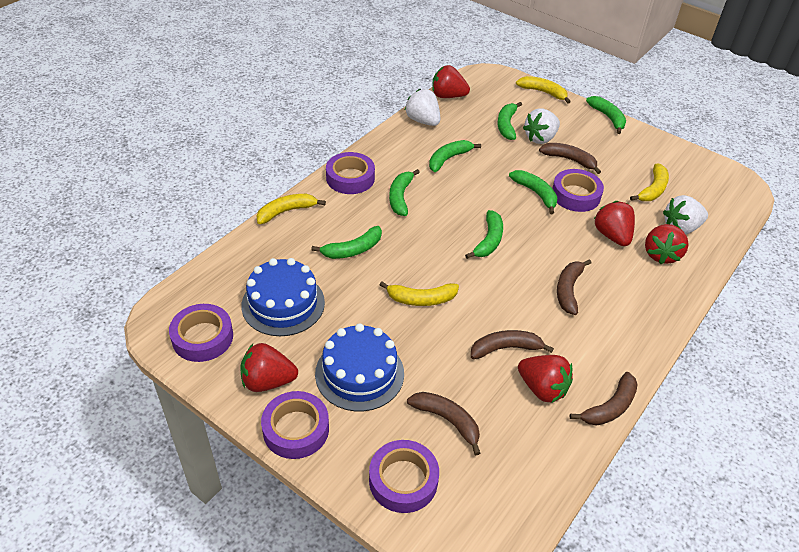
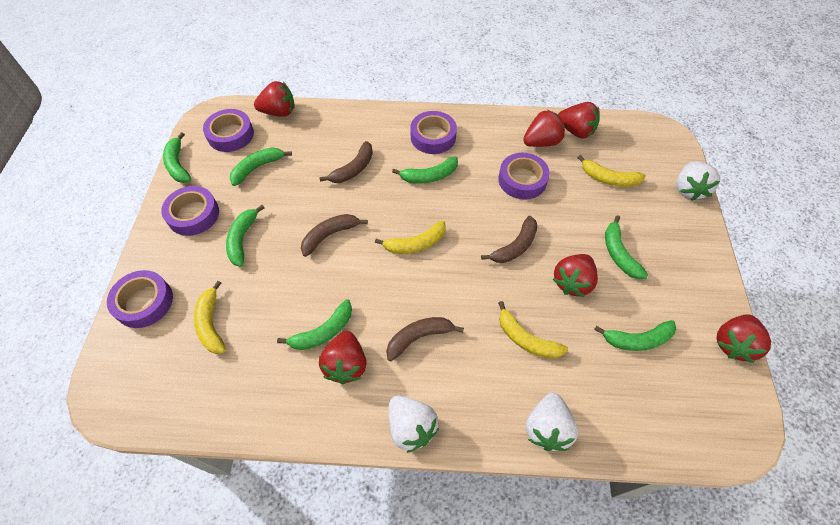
blue cake: 2 -> 0
brown banana: 5 -> 4
red strawberry: 5 -> 6

